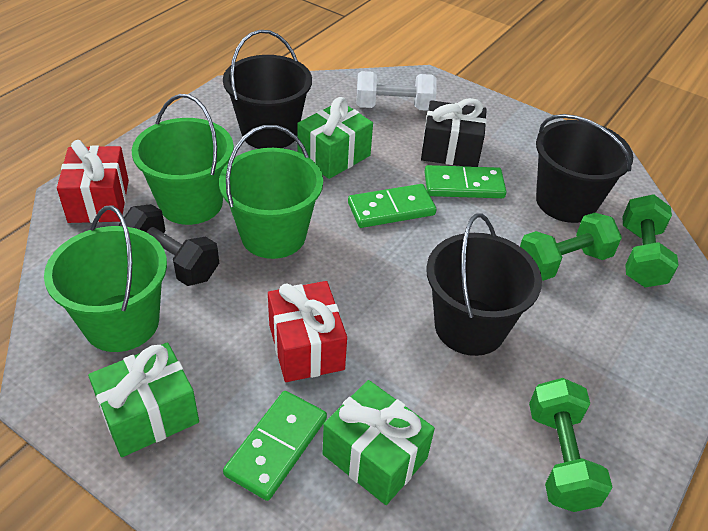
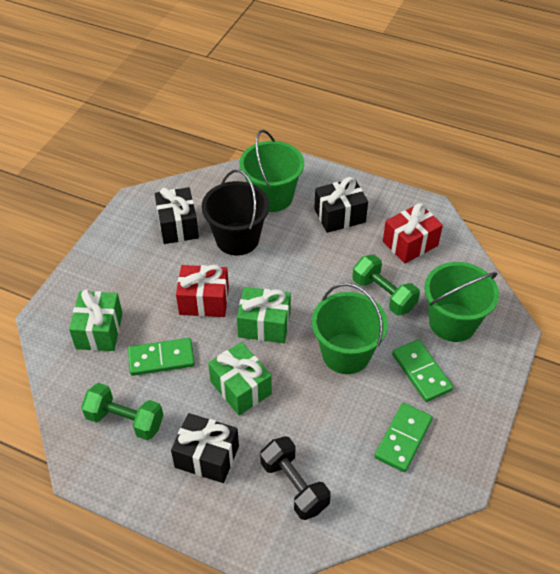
black bucket: 3 -> 1
black gift: 1 -> 3
green dumbbell: 3 -> 2
white dumbbell: 1 -> 0

